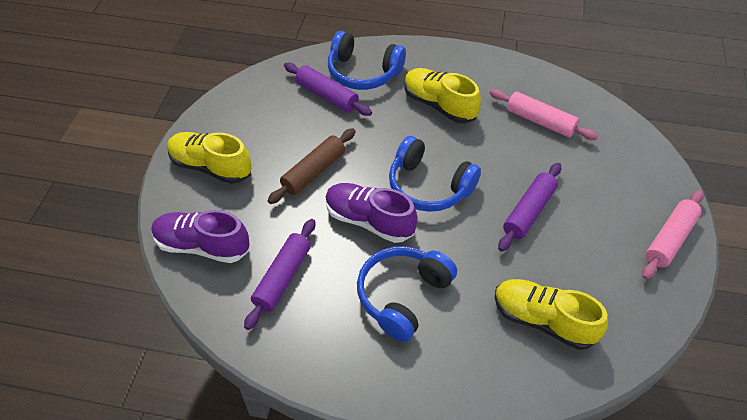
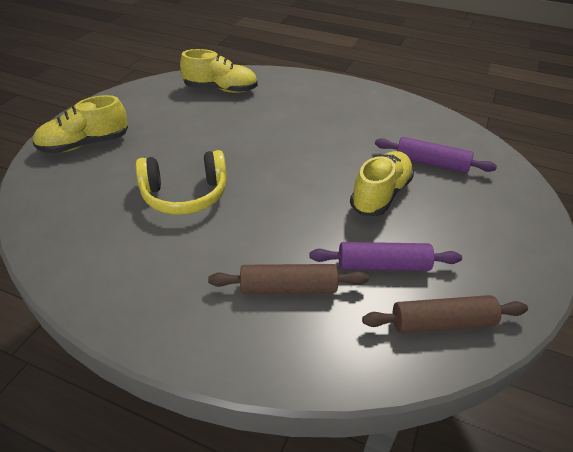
blue headphones: 3 -> 0
brown rolling pin: 1 -> 2
pink rolling pin: 2 -> 0
purple rolling pin: 3 -> 2
purple shoe: 2 -> 0
yellow headphones: 0 -> 1

